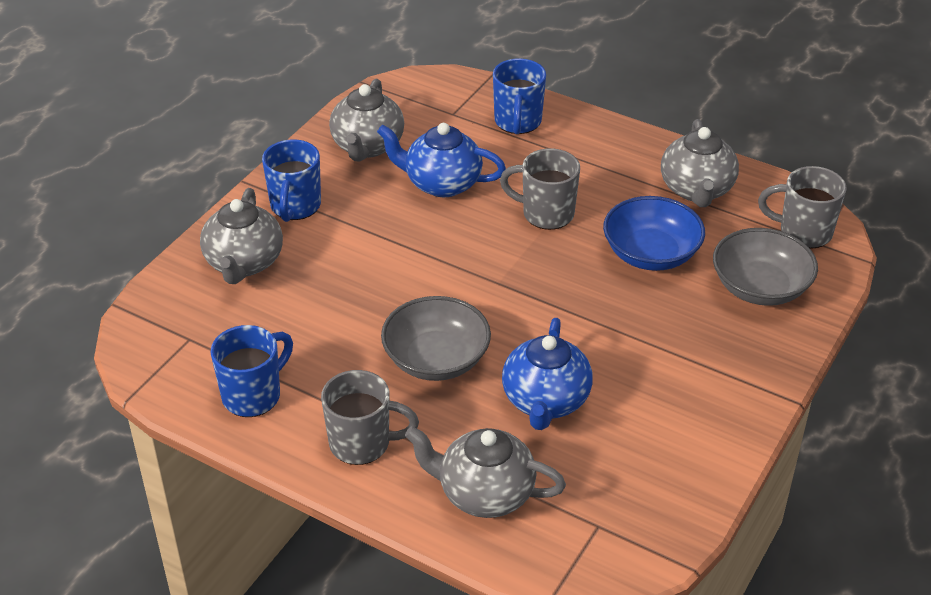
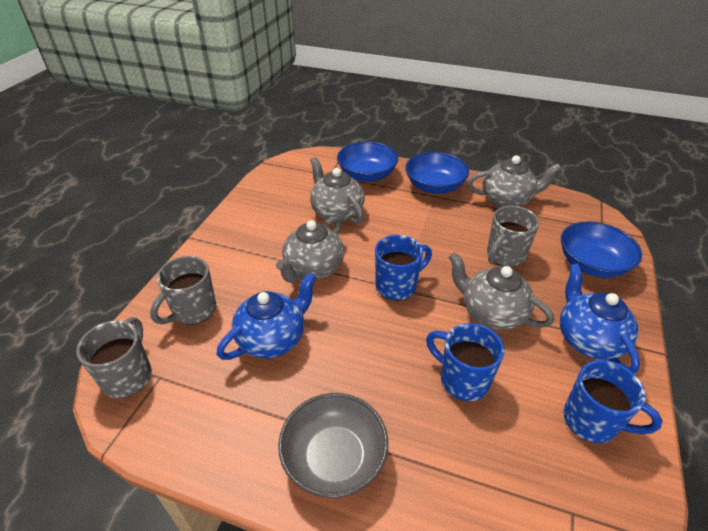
blue bowl: 1 -> 3
grey bowl: 2 -> 1

